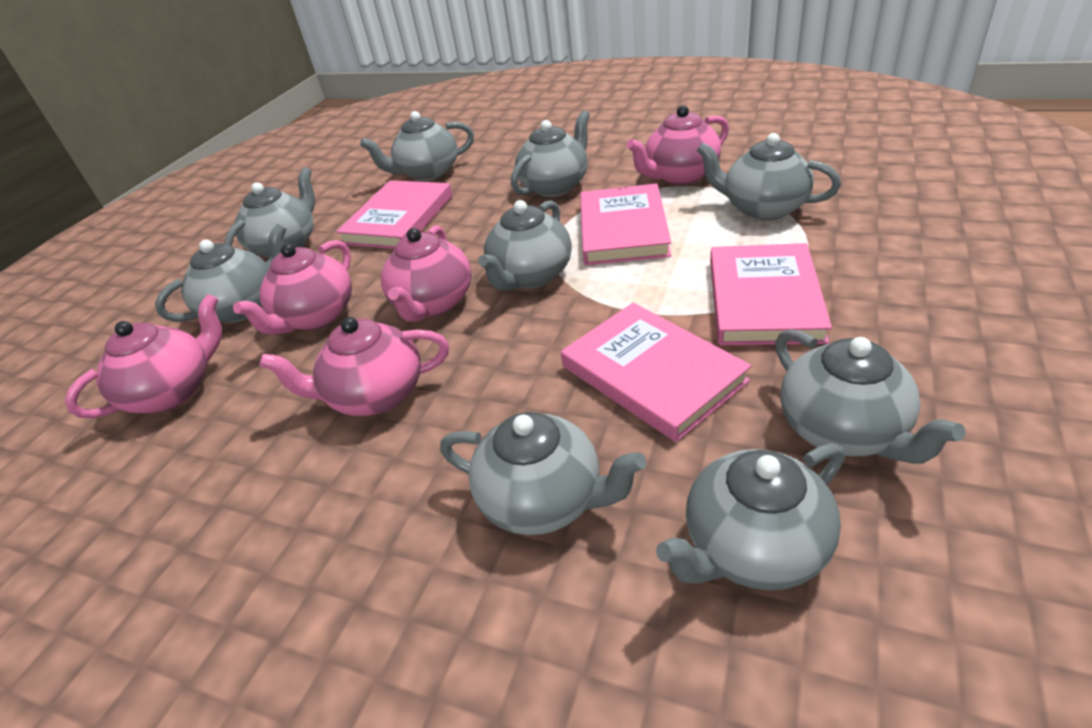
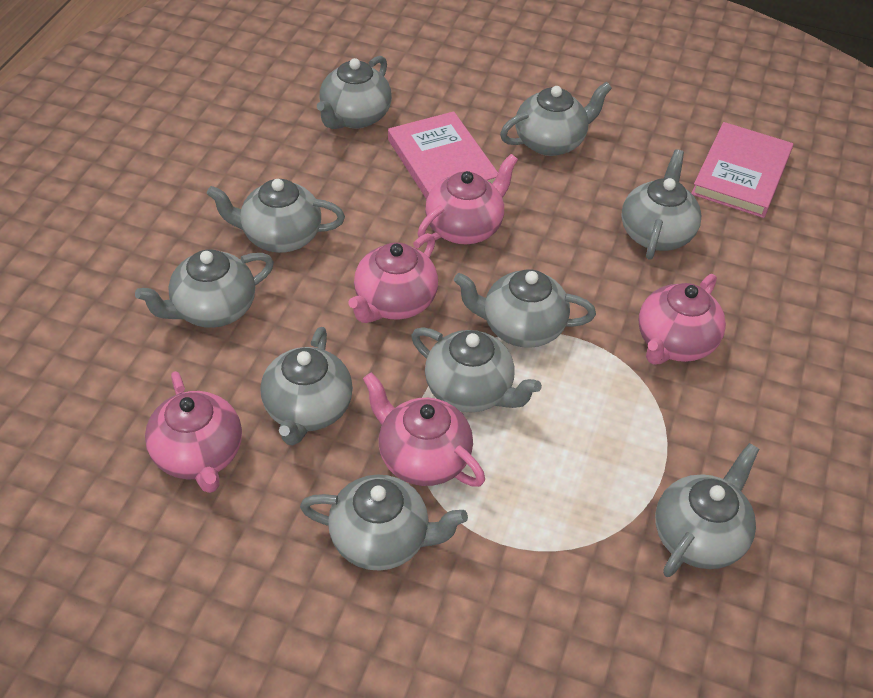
grey teapot: 9 -> 10
pink book: 4 -> 2

